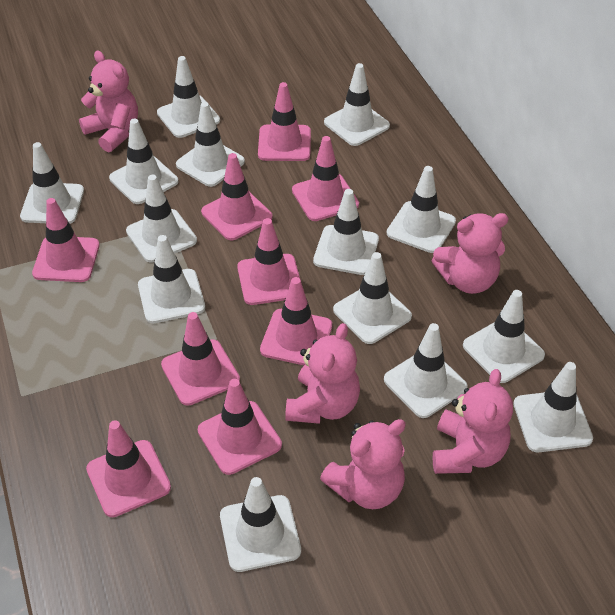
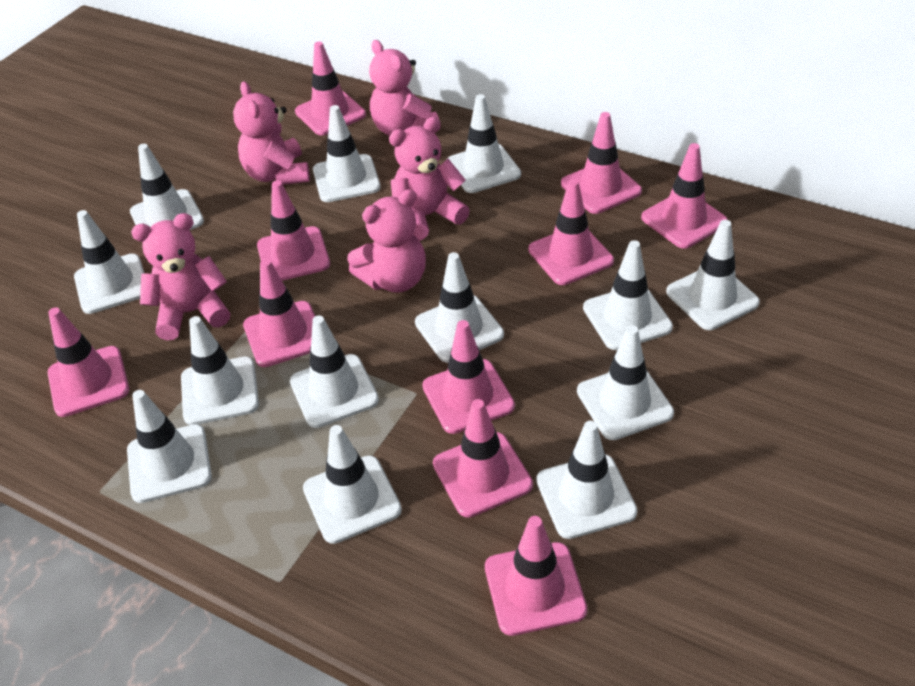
pink traffic cone: 9 -> 10
white traffic cone: 14 -> 13

